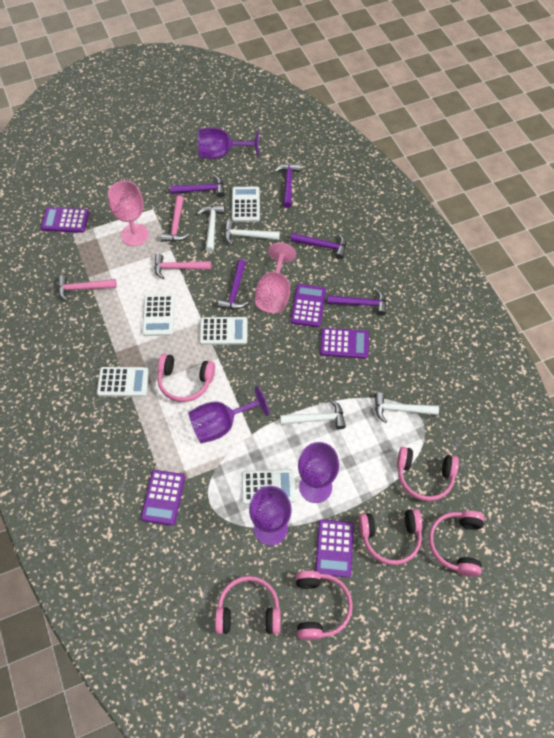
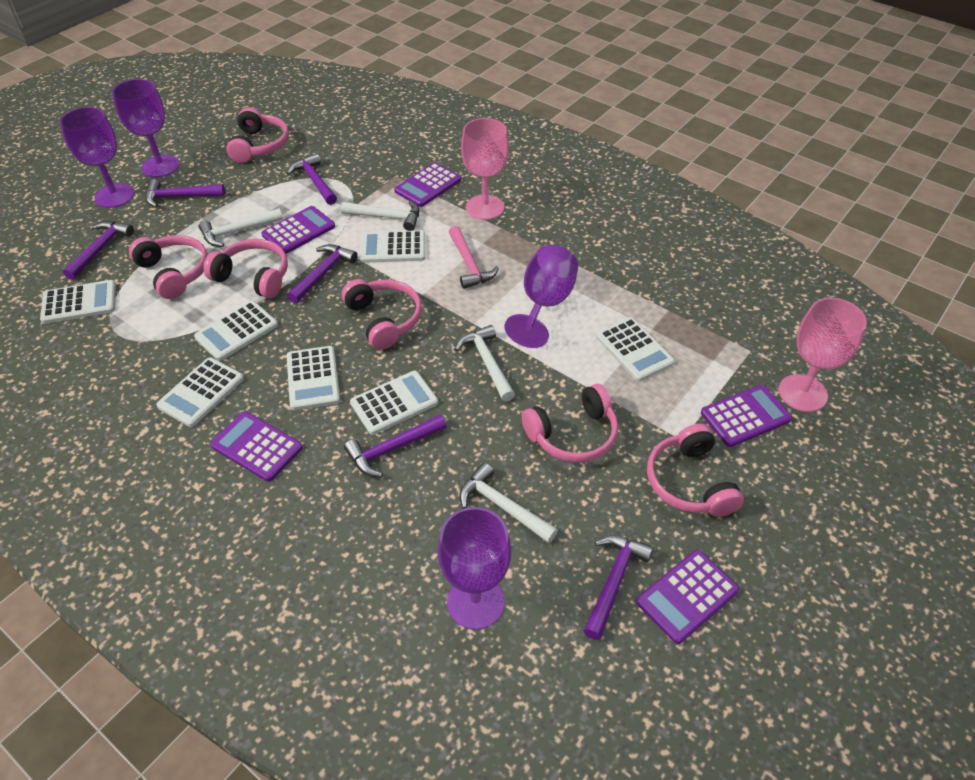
pink hammer: 3 -> 1
purple hammer: 5 -> 6
white calculator: 5 -> 7

